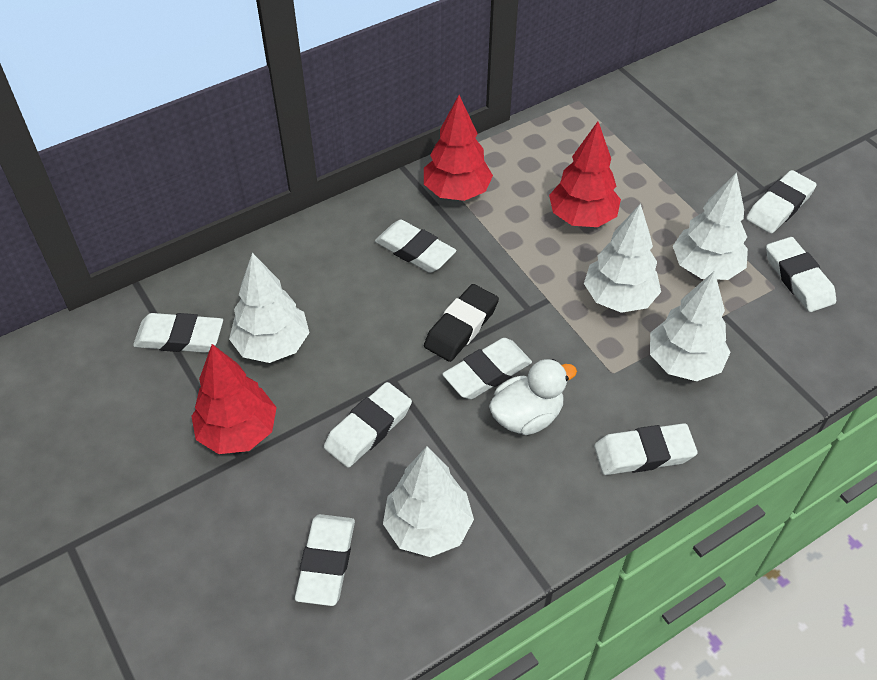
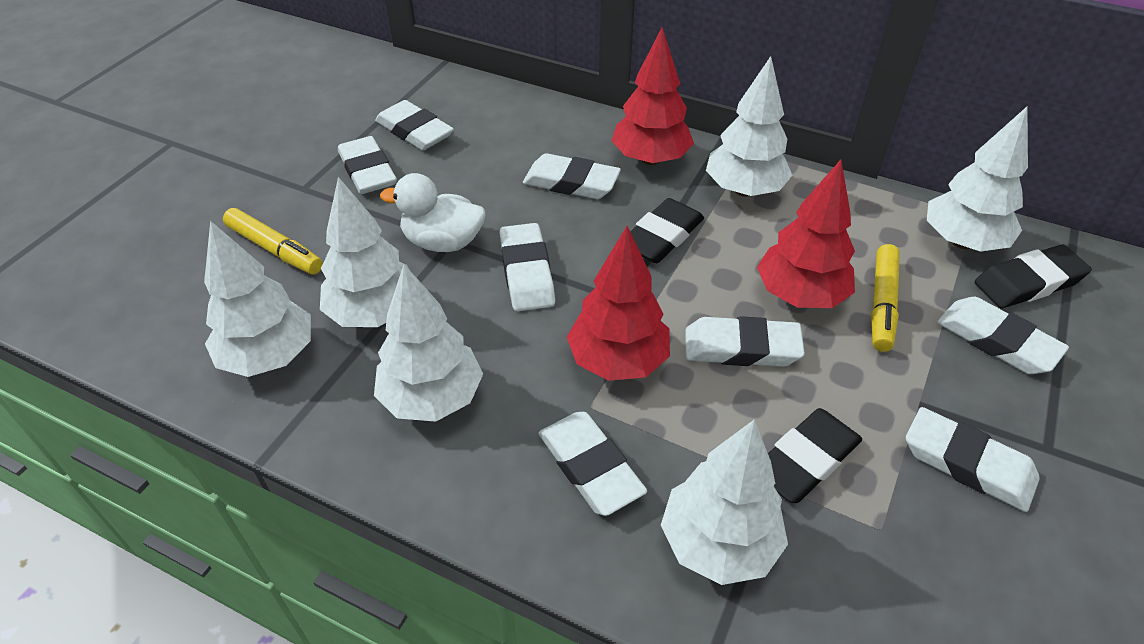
black eraser: 1 -> 3
white tree: 5 -> 6
yellow marker: 0 -> 2

